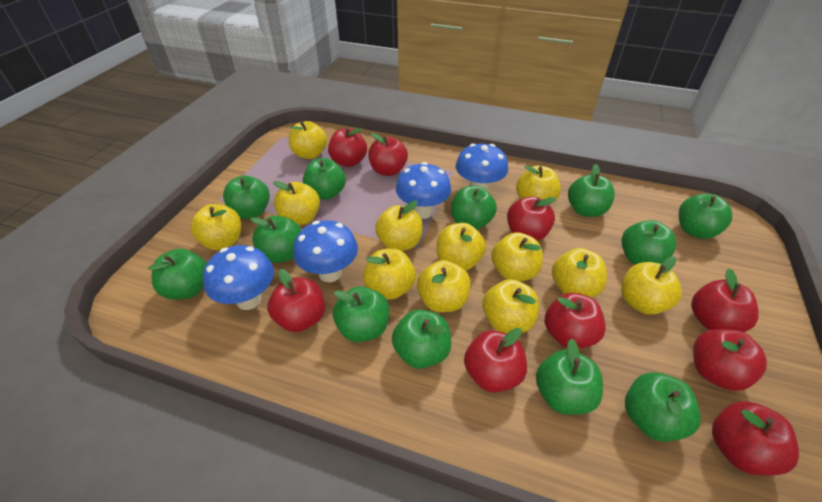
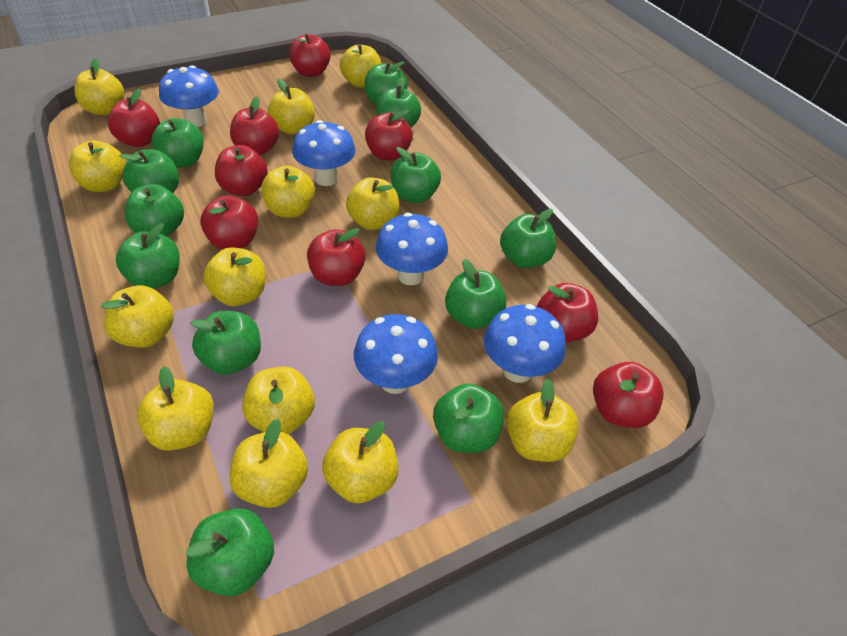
blue mushroom: 4 -> 5
yellow apple: 12 -> 13

